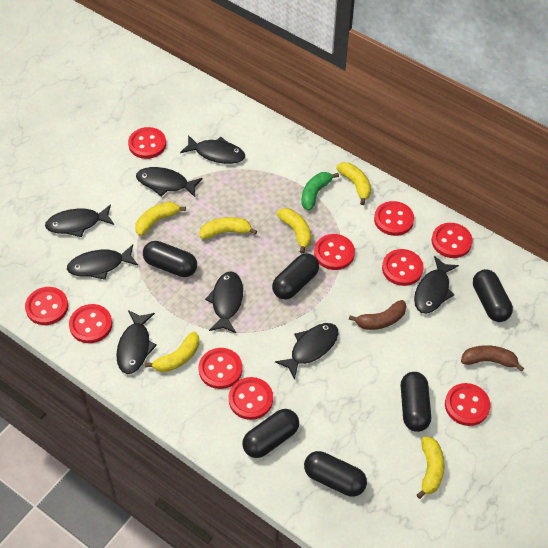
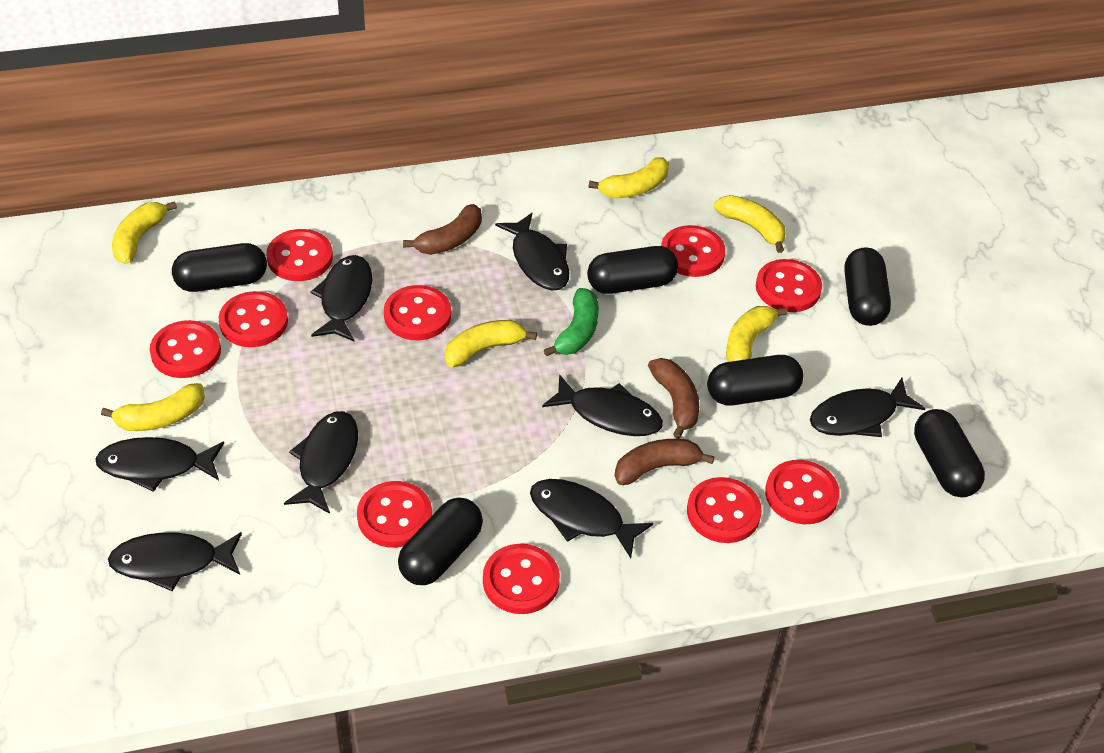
brown banana: 2 -> 3

